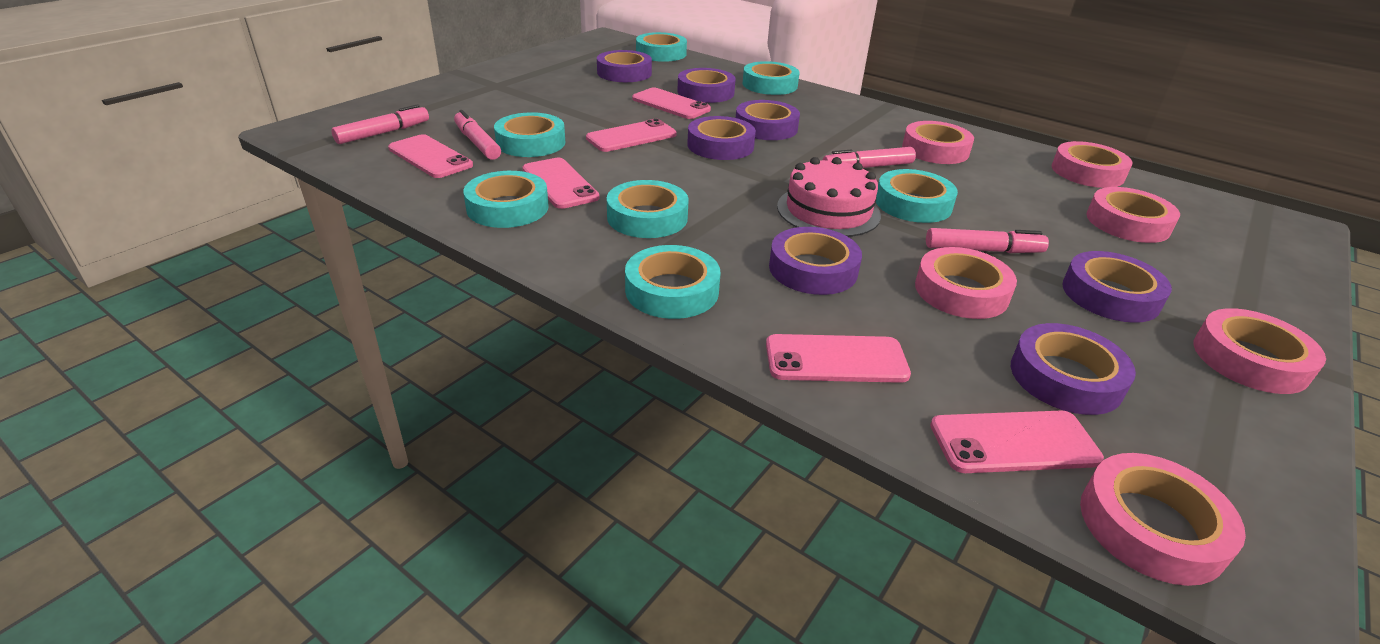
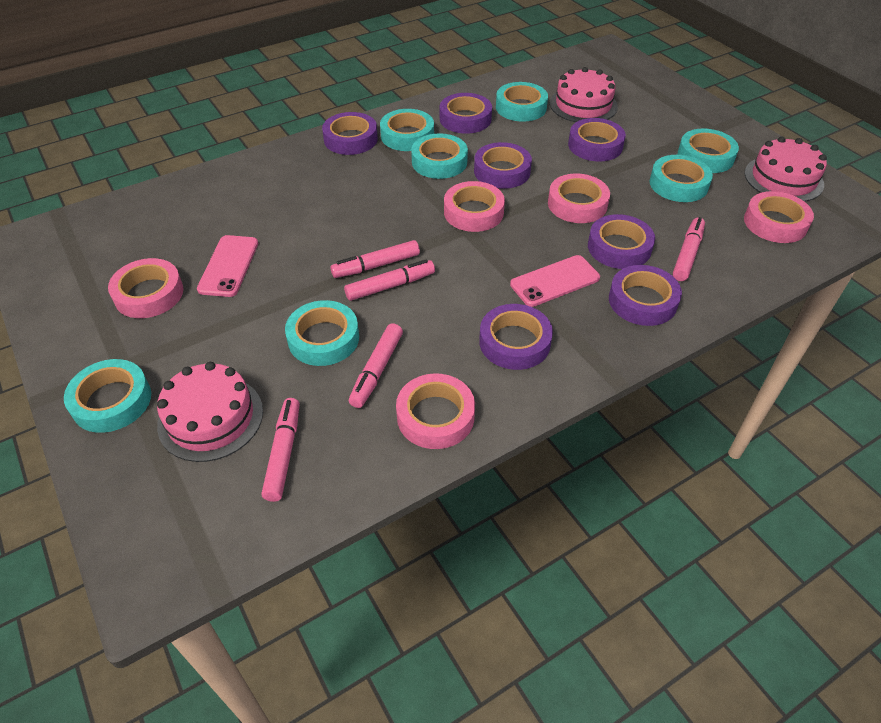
pink cake: 1 -> 3
pink marker: 4 -> 5
pink phone: 6 -> 2
pink tape: 6 -> 5

